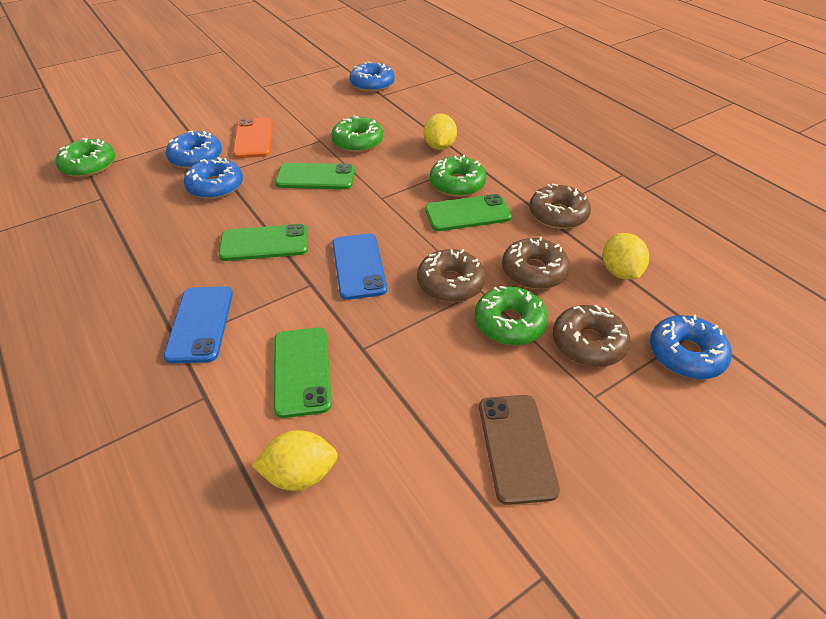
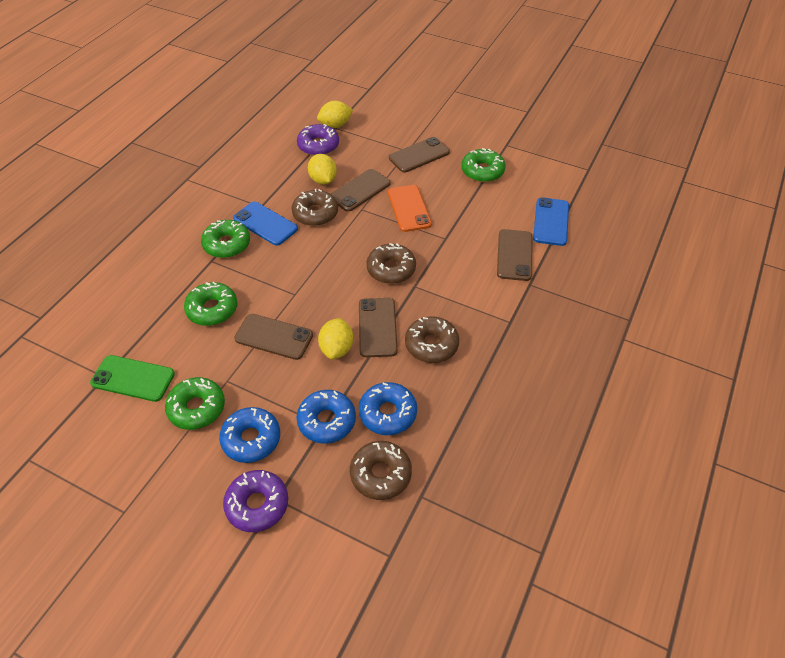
blue donut: 4 -> 3
brown phone: 1 -> 5
green phone: 4 -> 1
purple donut: 0 -> 2

